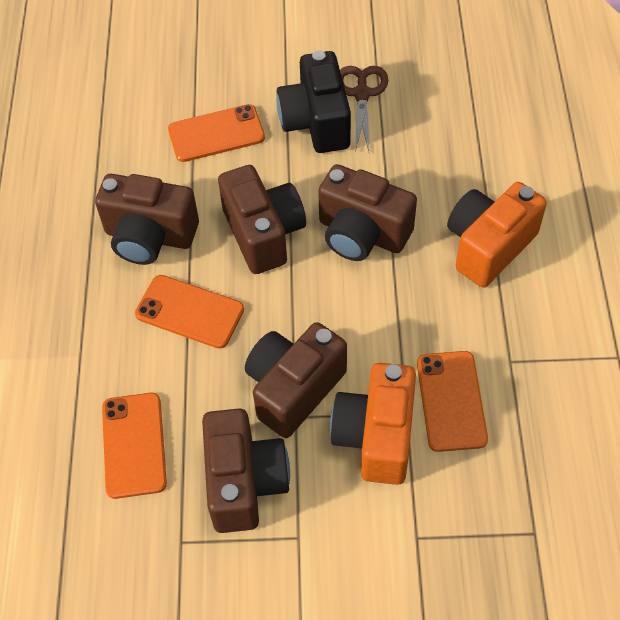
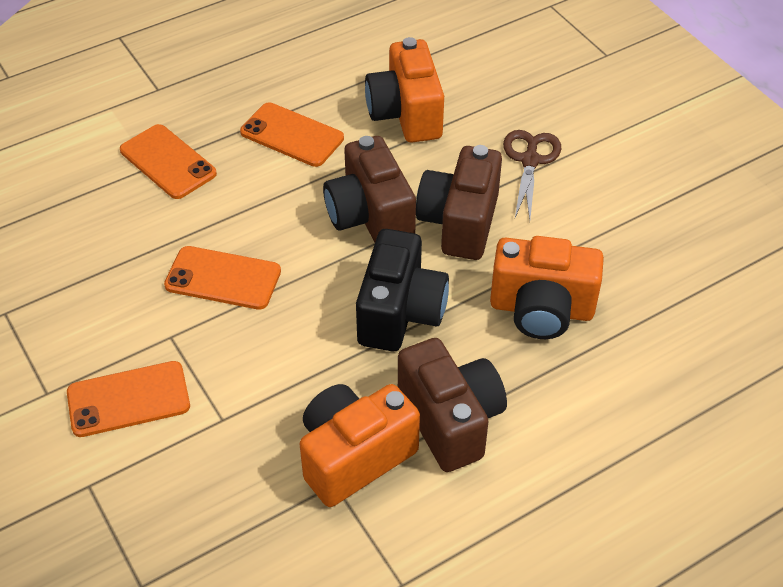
brown camera: 5 -> 3
orange camera: 2 -> 3

